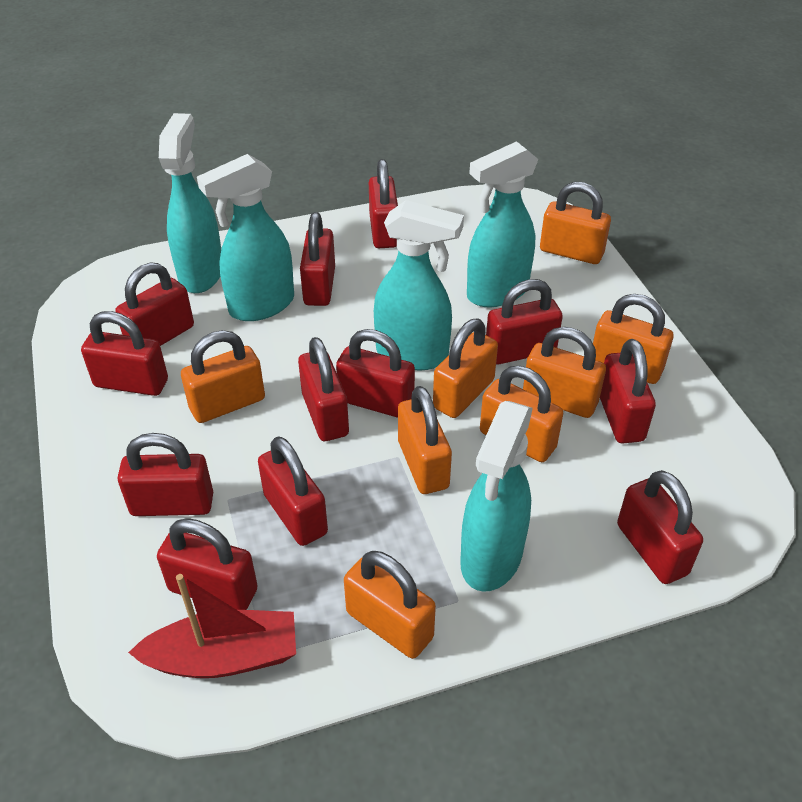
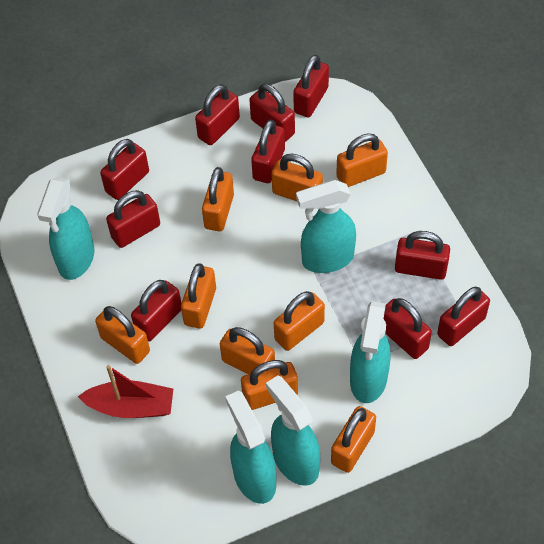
orange padlock: 8 -> 9
red padlock: 12 -> 10

